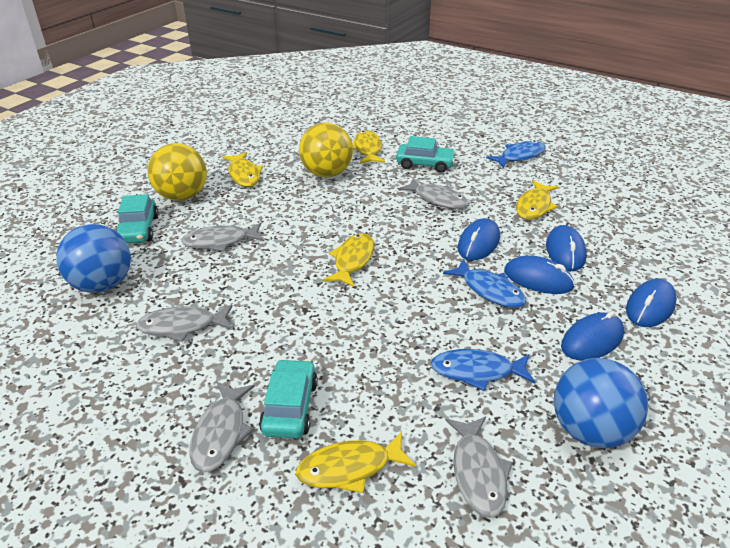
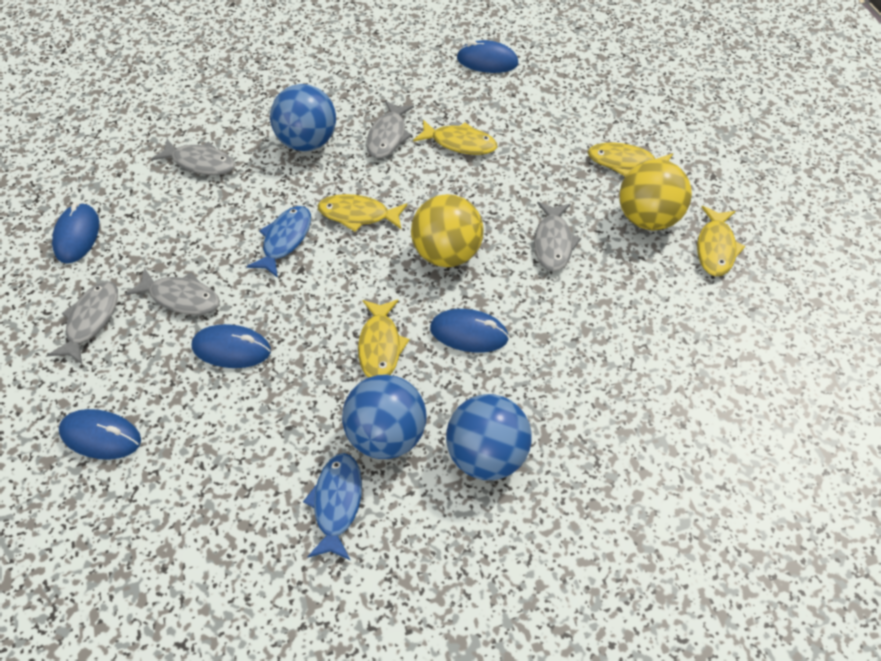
blue ball: 2 -> 3
blue fish: 3 -> 2
turquoise car: 3 -> 0

